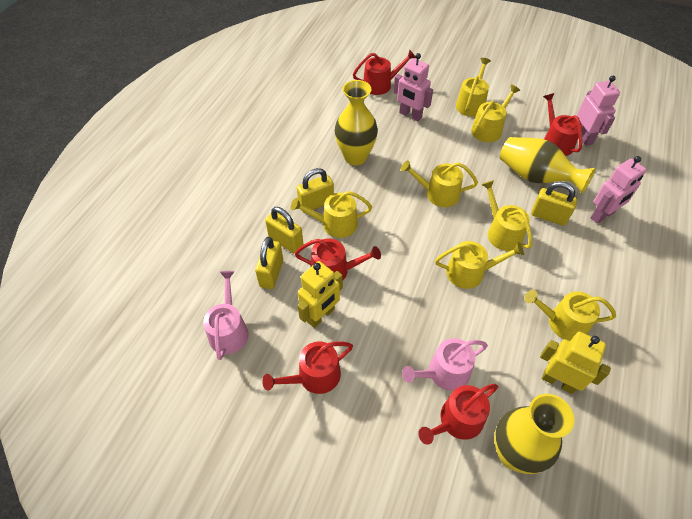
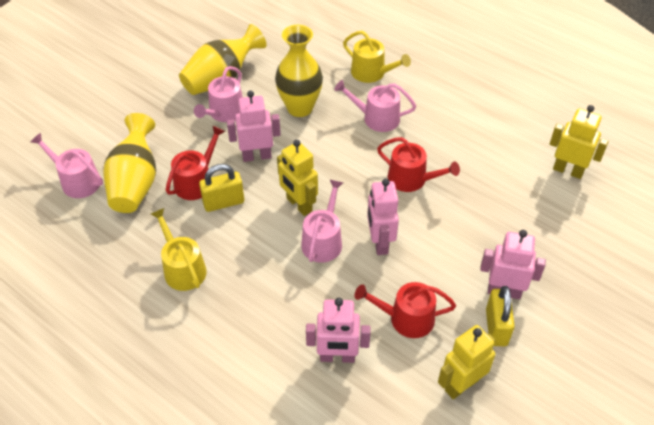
pink robot: 3 -> 4
pink watering can: 2 -> 4
red watering can: 5 -> 3
yellow padlock: 4 -> 2
yellow robot: 2 -> 3
yellow watering can: 7 -> 2

